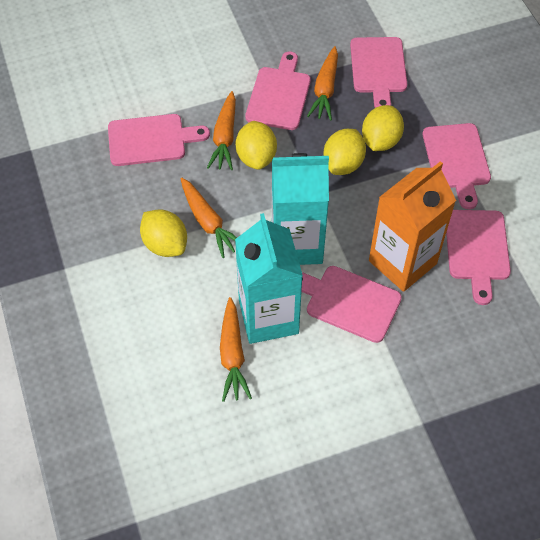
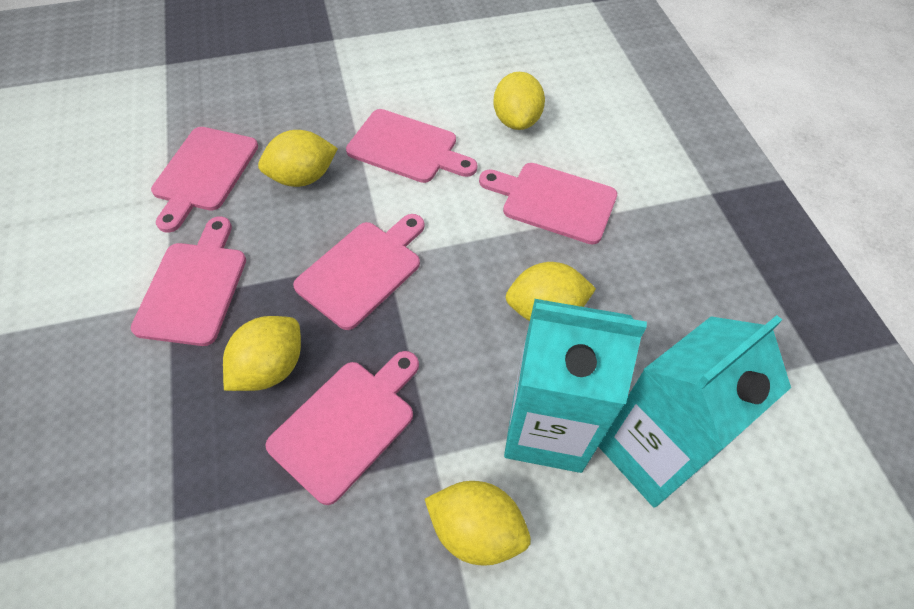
orange carrot: 4 -> 0
orange carton: 1 -> 0
yellow lemon: 4 -> 5

